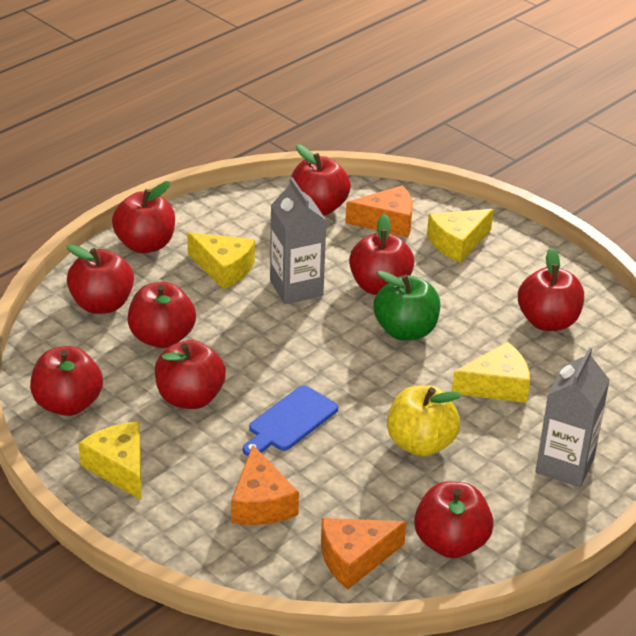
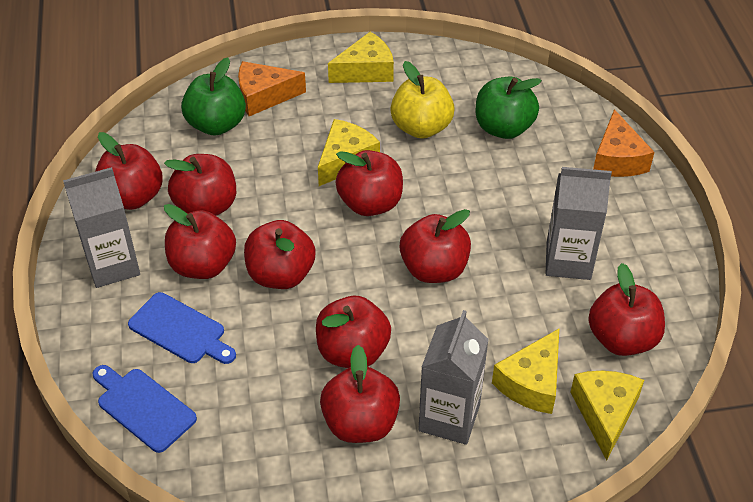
blue cutting board: 1 -> 2
green apple: 1 -> 2
grey carton: 2 -> 3
orange cheese: 3 -> 2

